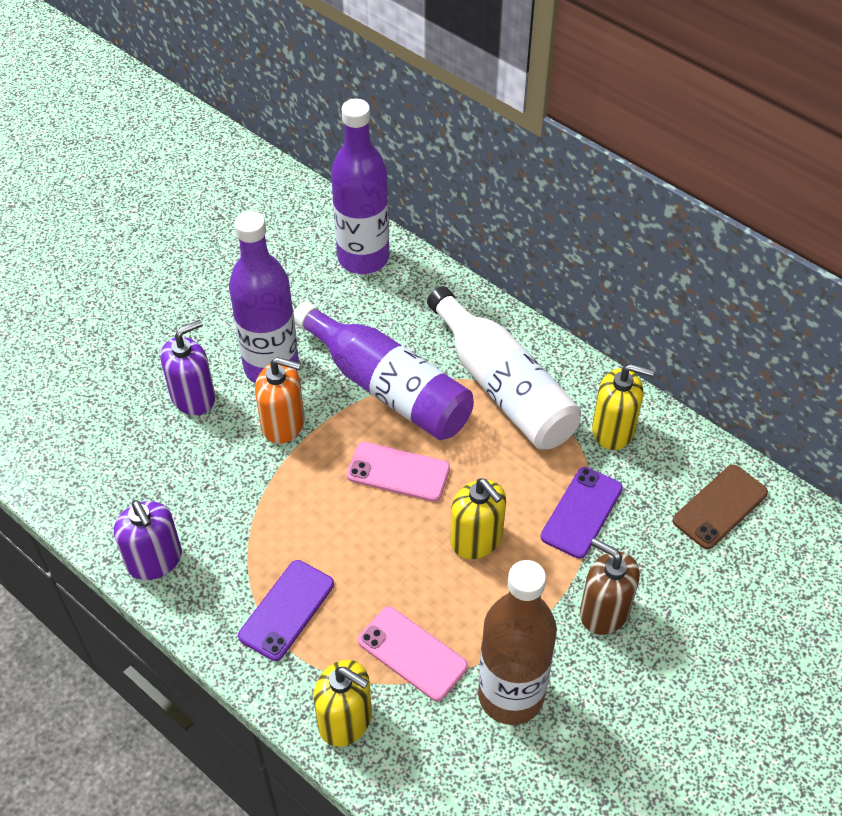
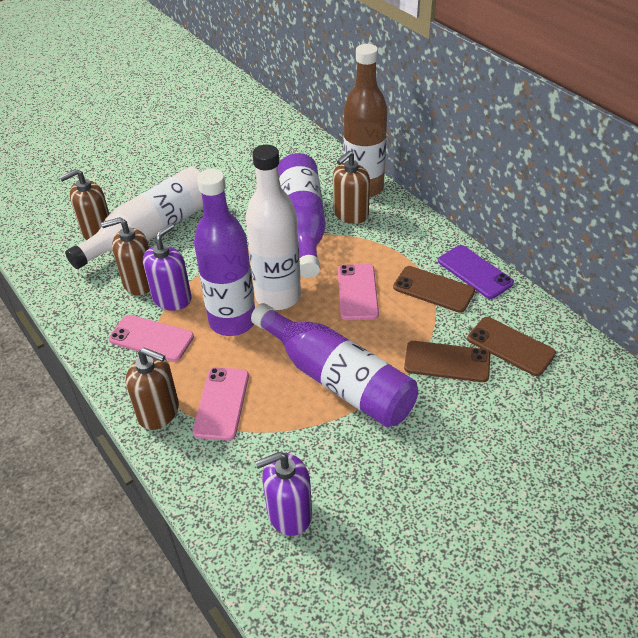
brown phone: 1 -> 3
brown soap dispenser: 1 -> 4
orange soap dispenser: 1 -> 0
pink phone: 2 -> 3
purple phone: 2 -> 1
white bottle: 1 -> 2
yellow soap dispenser: 3 -> 0

